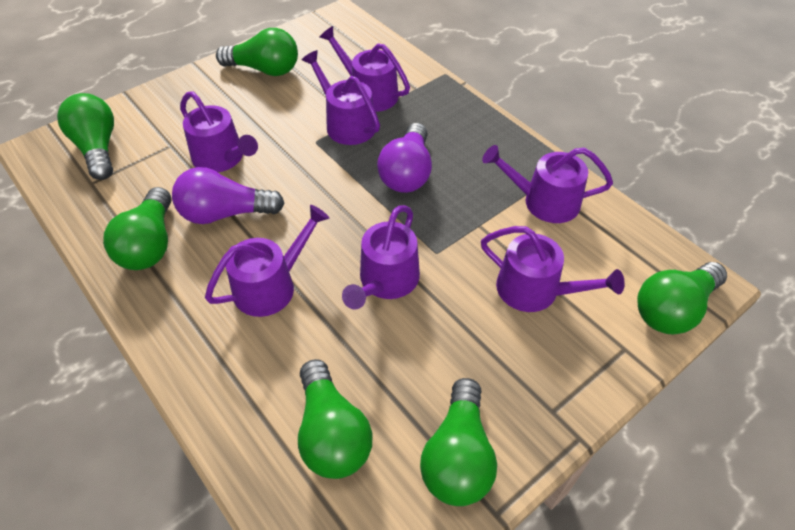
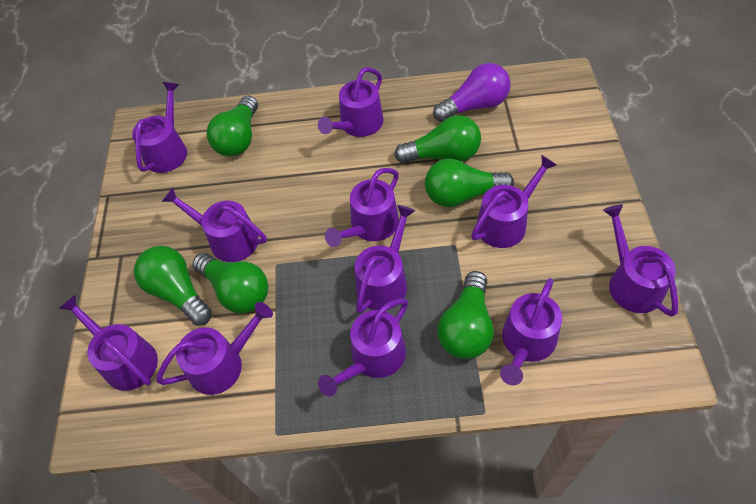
purple light bulb: 2 -> 1
purple watering can: 7 -> 11

